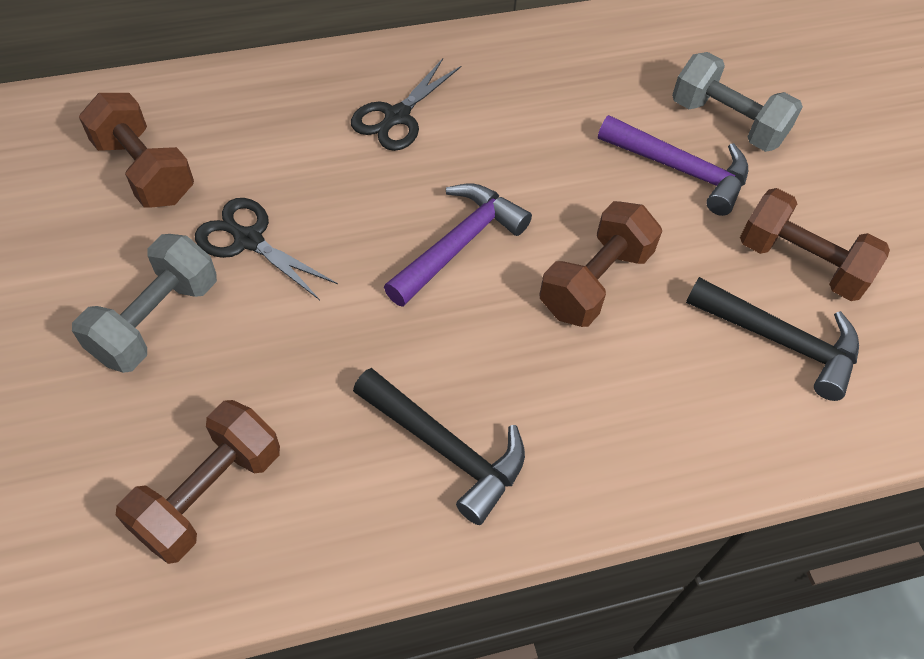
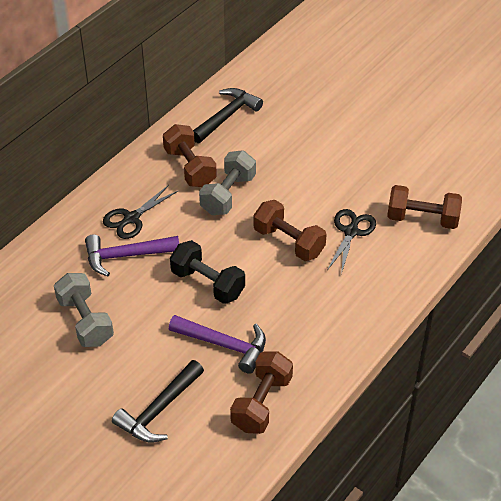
black dumbbell: 0 -> 1

